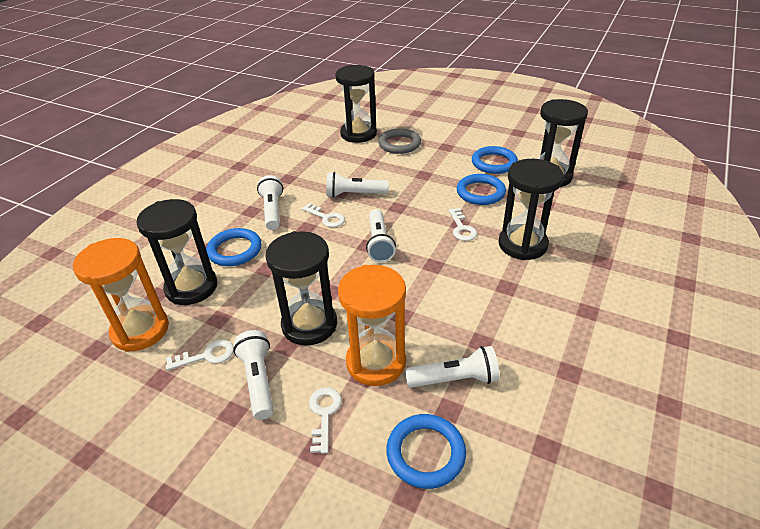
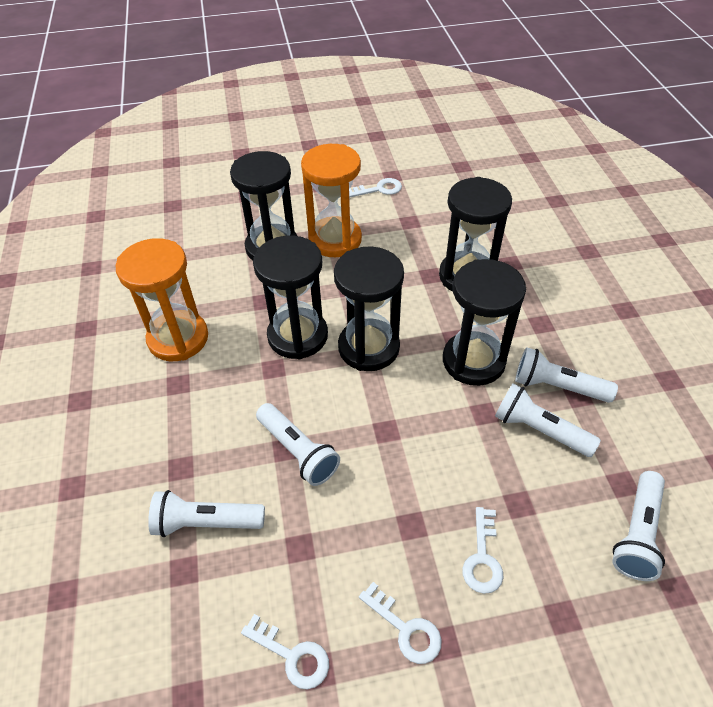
blue ring: 4 -> 0
grey ring: 1 -> 0

